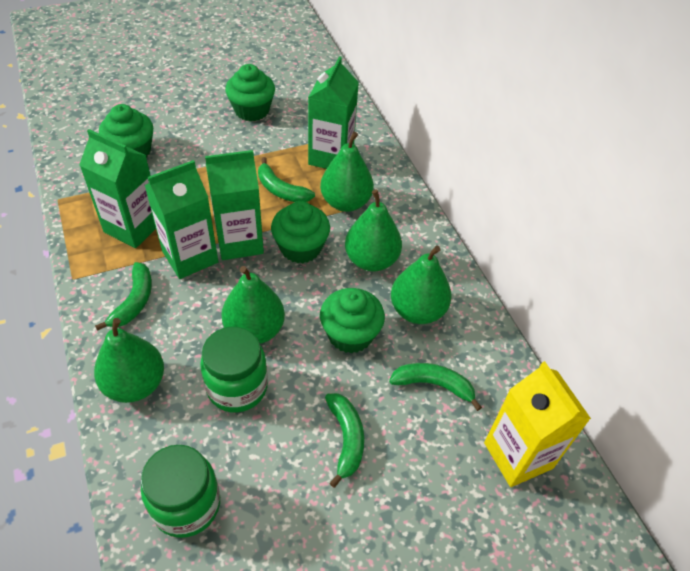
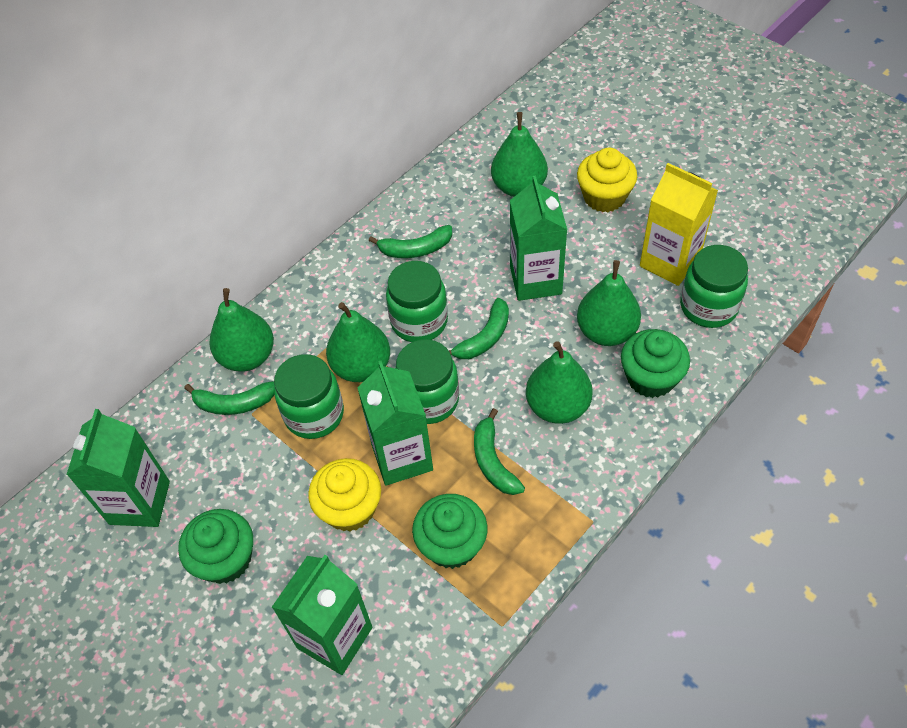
green cupcake: 4 -> 3
green jar: 2 -> 4
yellow cupcake: 0 -> 2

